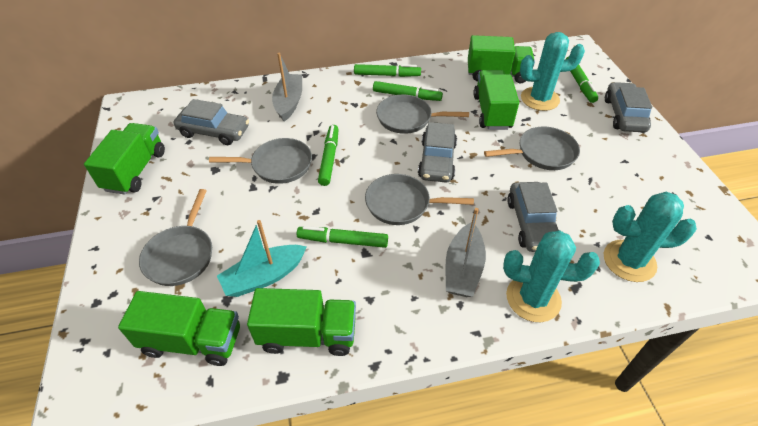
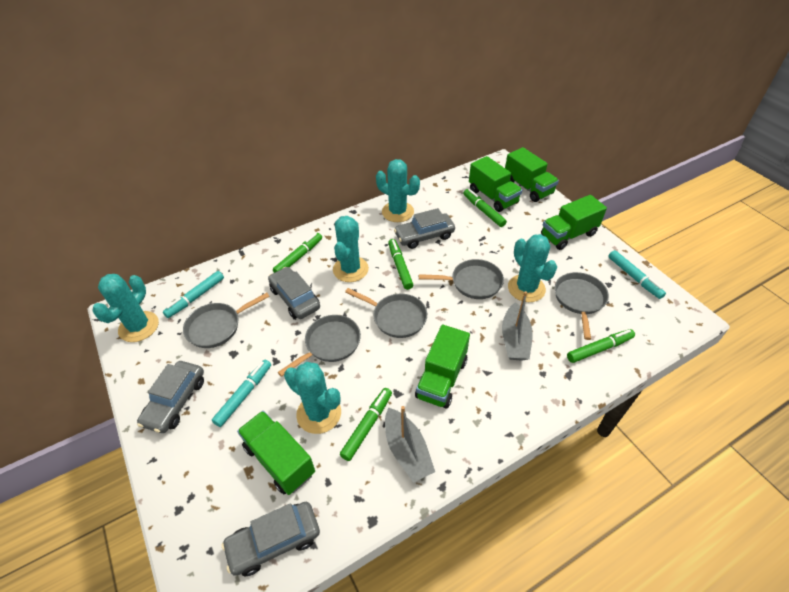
turquoise boat: 1 -> 0
turquoise cactus: 3 -> 5
turquoise marker: 0 -> 3

